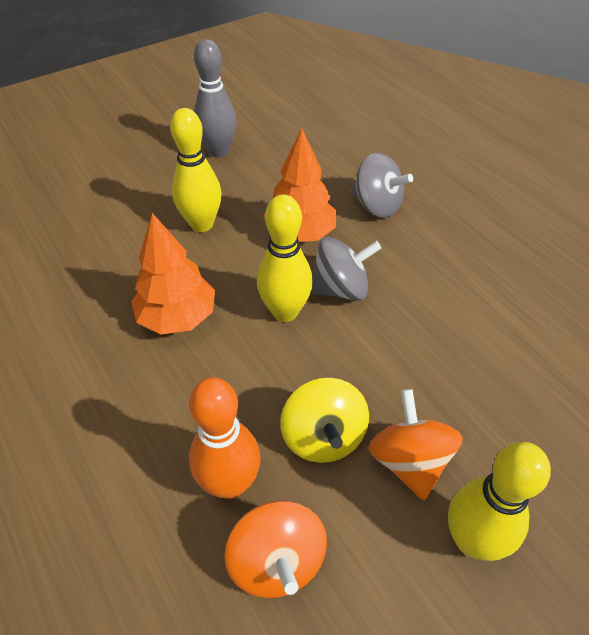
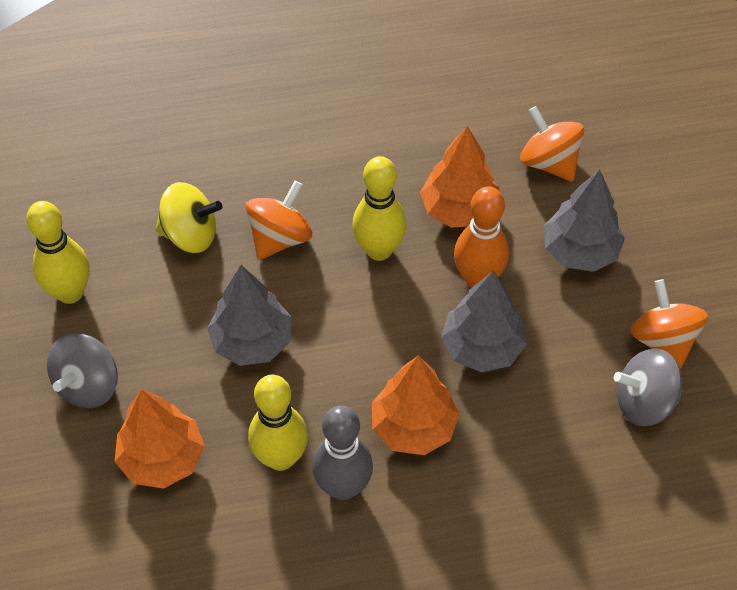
grey tree: 0 -> 3
orange spinning top: 2 -> 3
orange tree: 2 -> 3

